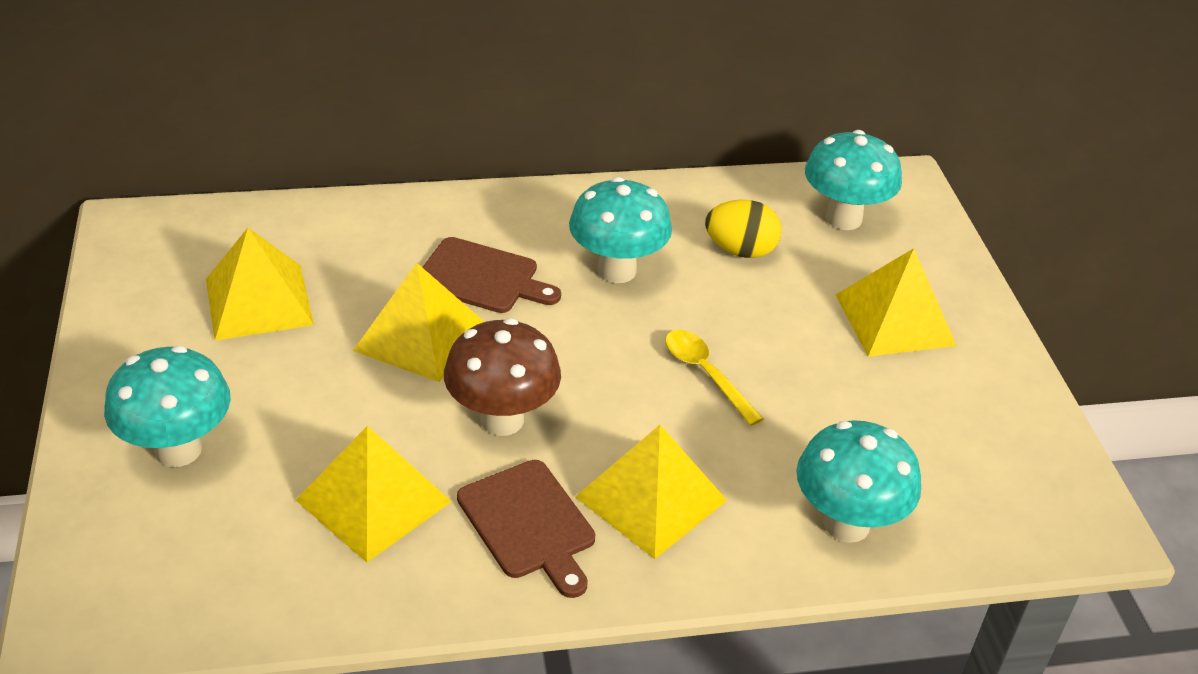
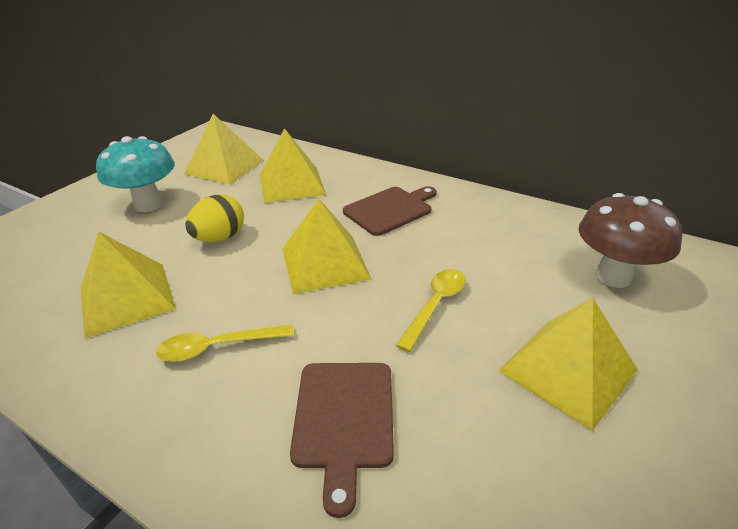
turquoise mushroom: 4 -> 1
yellow spoon: 1 -> 2

